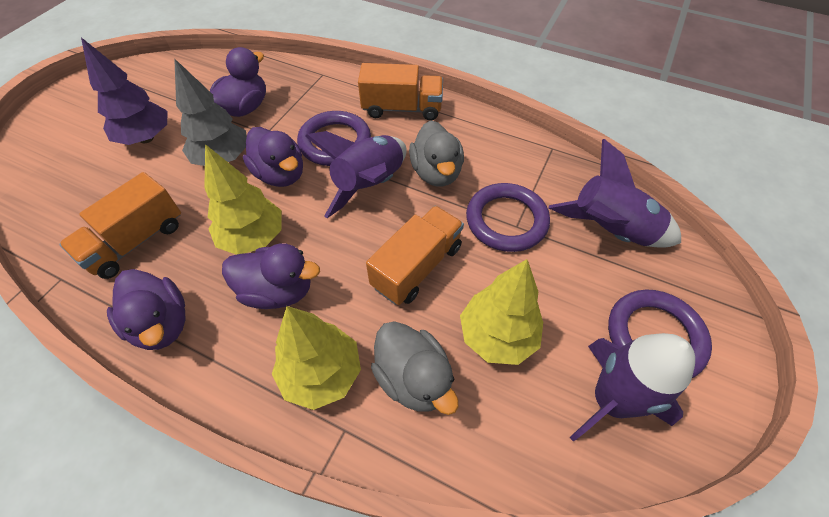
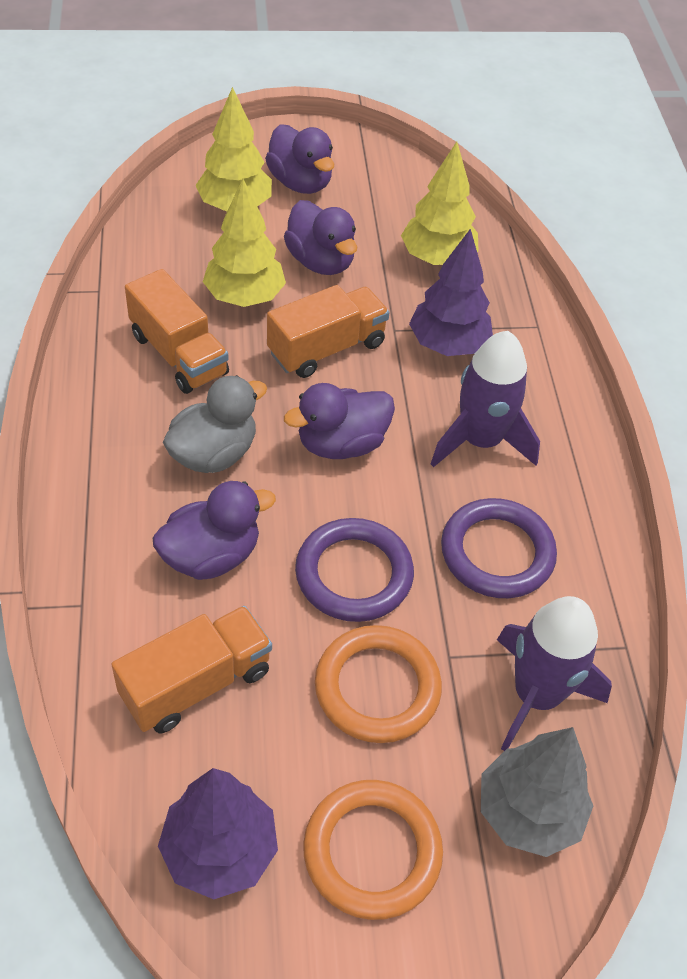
grey duck: 2 -> 1
orange ring: 0 -> 2
purple ring: 3 -> 2
purple rocket: 3 -> 2
purple tree: 1 -> 2

